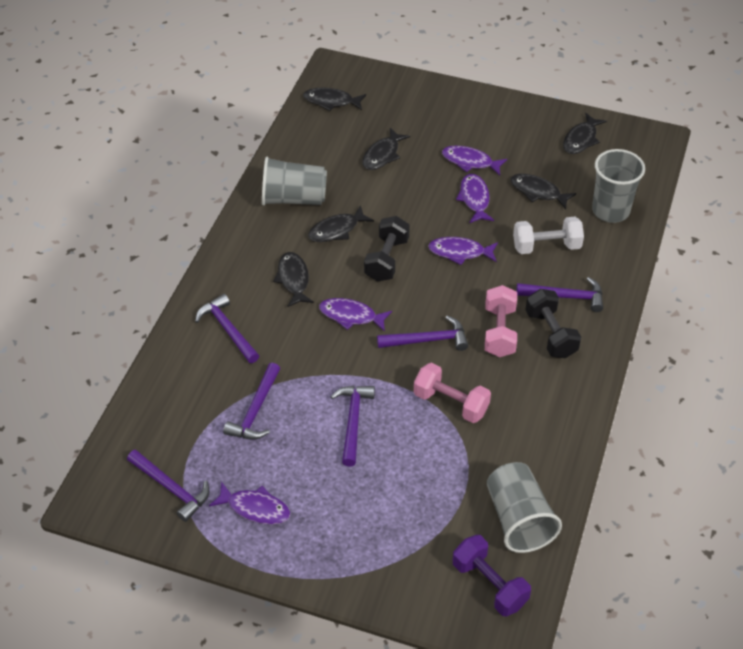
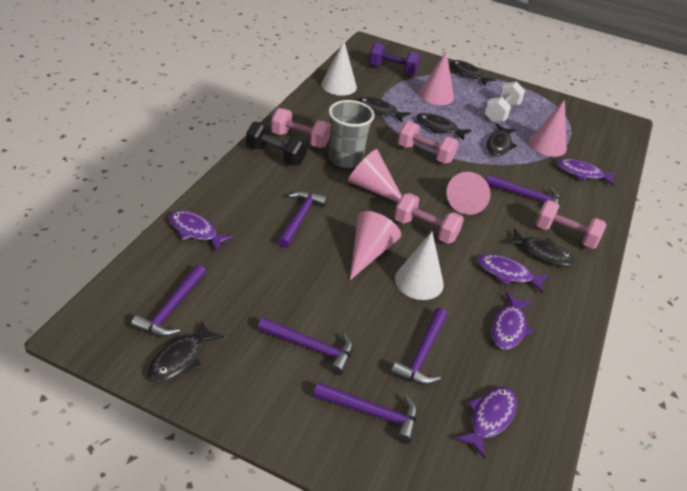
black dumbbell: 2 -> 1
grey cup: 3 -> 1
pink cone: 0 -> 5
pink dumbbell: 2 -> 4
white cone: 0 -> 2

